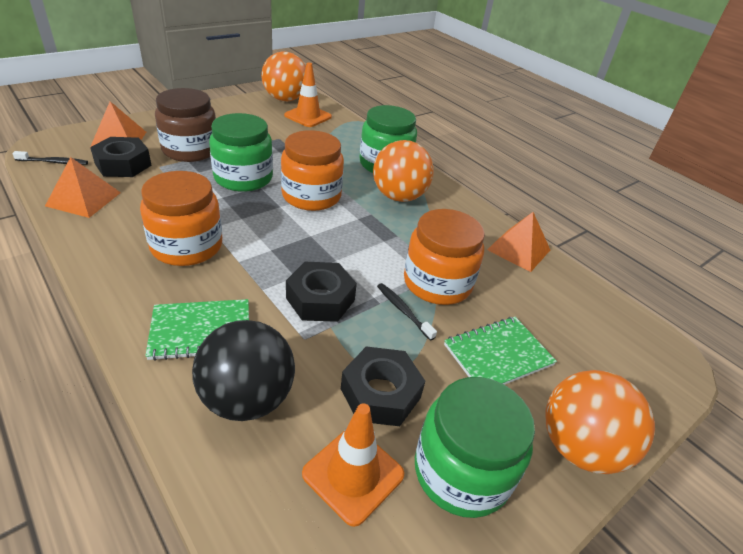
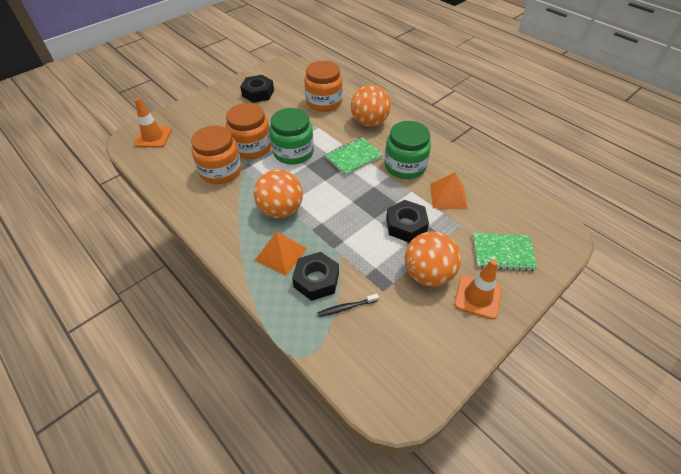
black ball: 1 -> 0
black toothbrush: 2 -> 1
brown jar: 1 -> 0
green jar: 3 -> 2
orange pyramid: 3 -> 2

